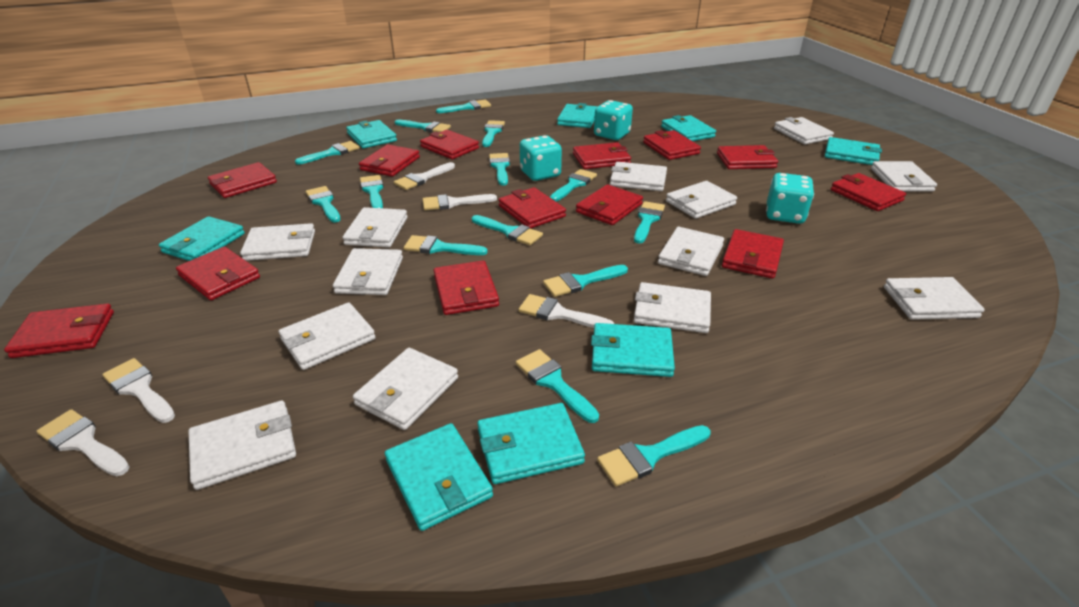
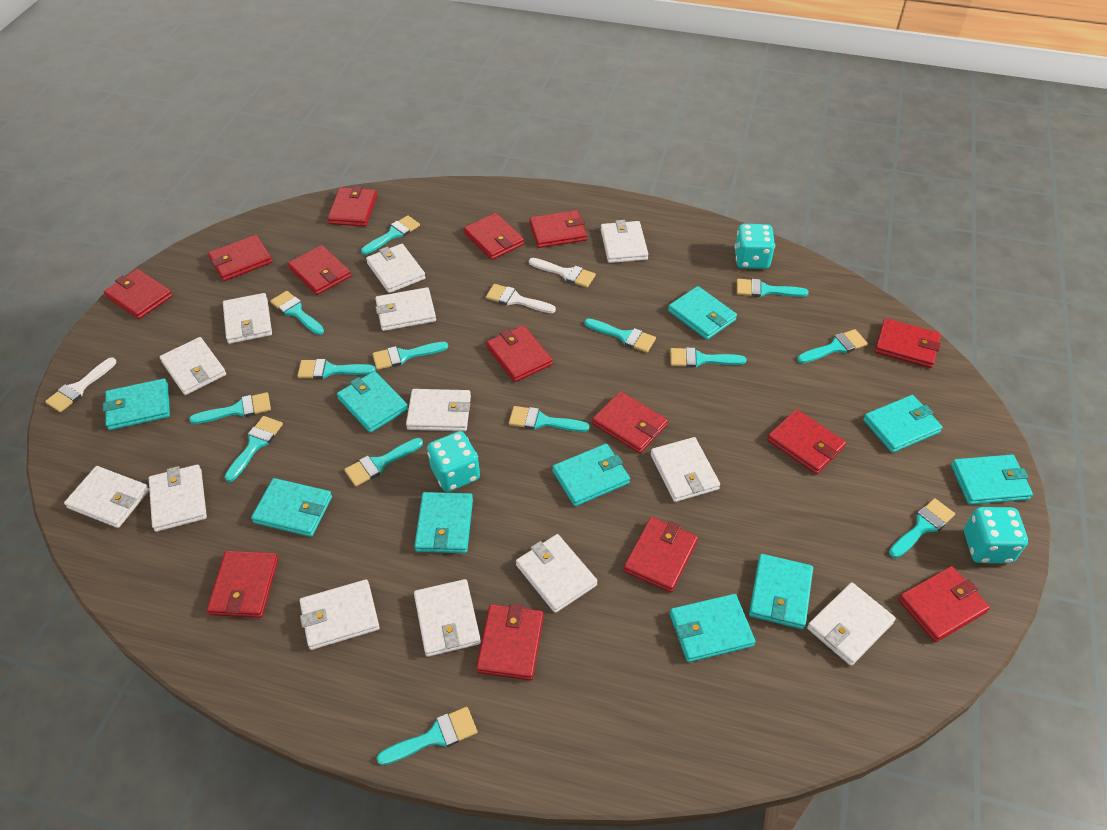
red wallet: 13 -> 14
turquoise wallet: 8 -> 10
white brush: 5 -> 3

